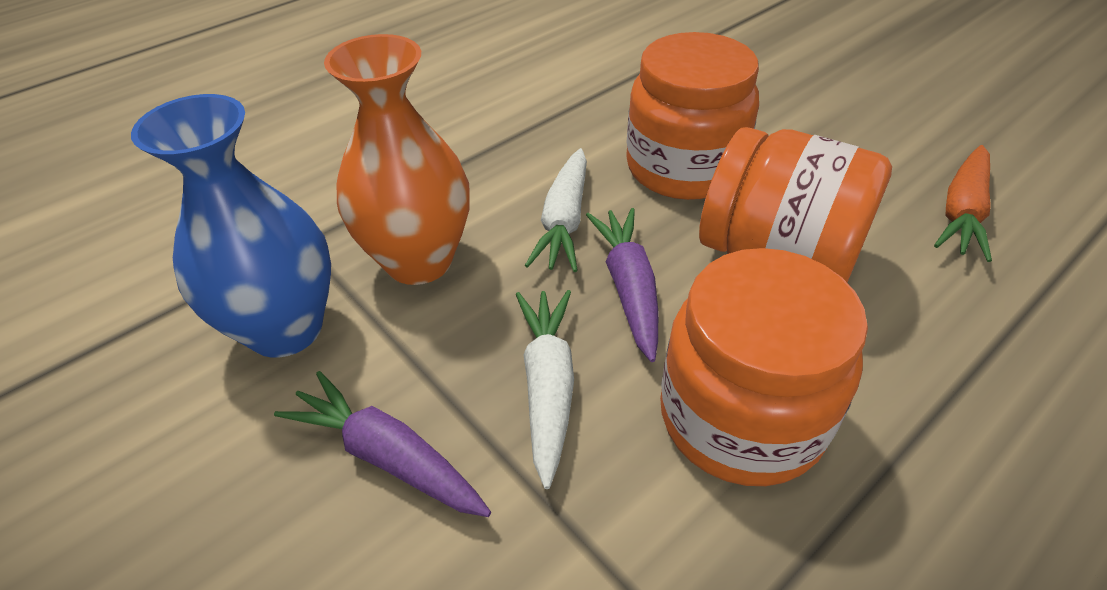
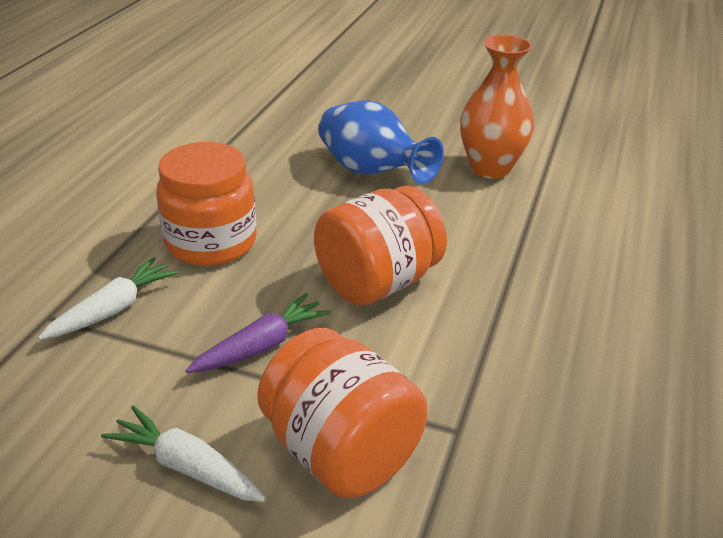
orange carrot: 1 -> 0
purple carrot: 2 -> 1

